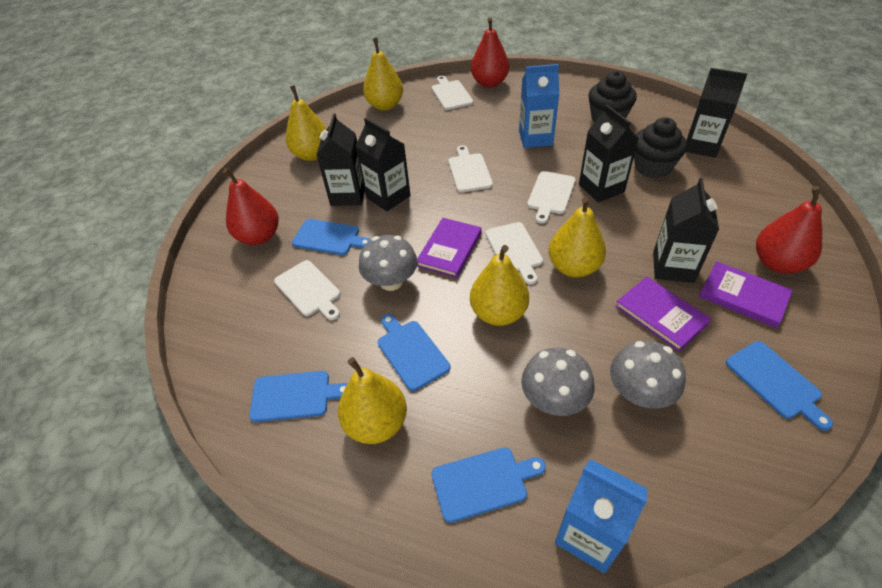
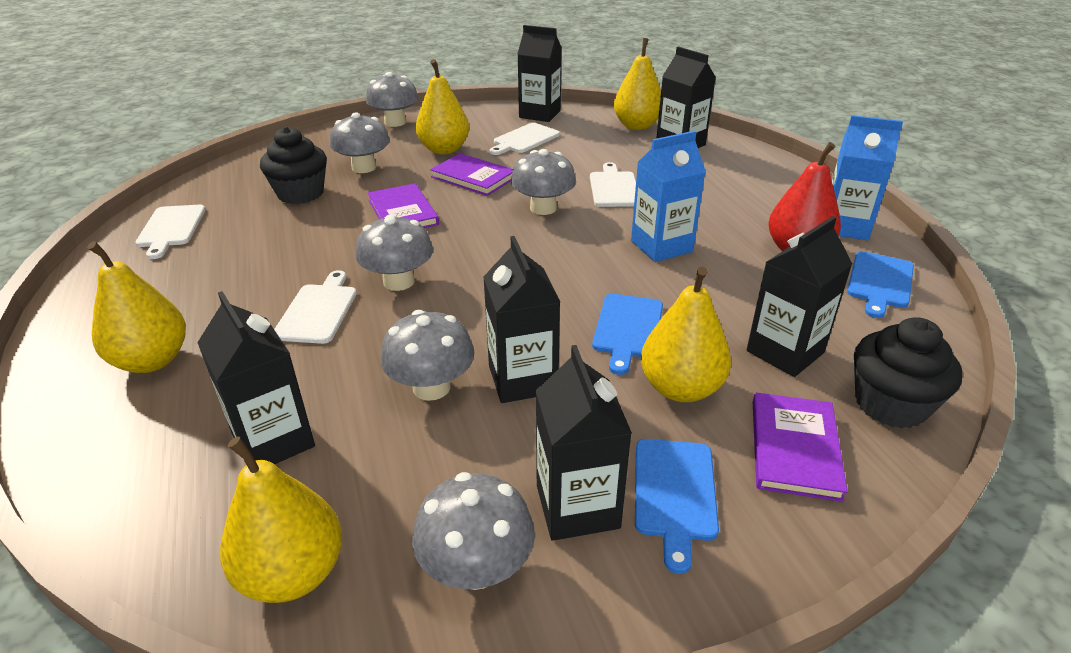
black carton: 5 -> 6
blue cutting board: 5 -> 3
grey mushroom: 3 -> 6
red pear: 3 -> 1
white cutting board: 5 -> 4

